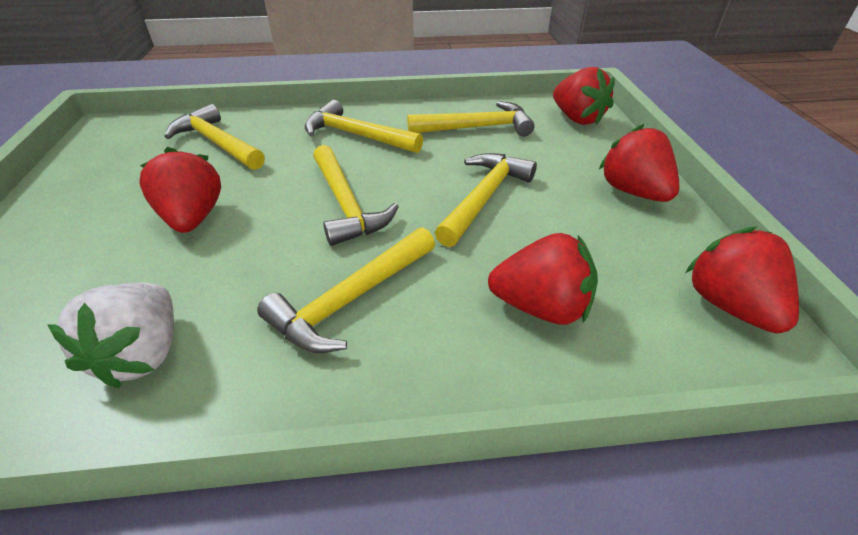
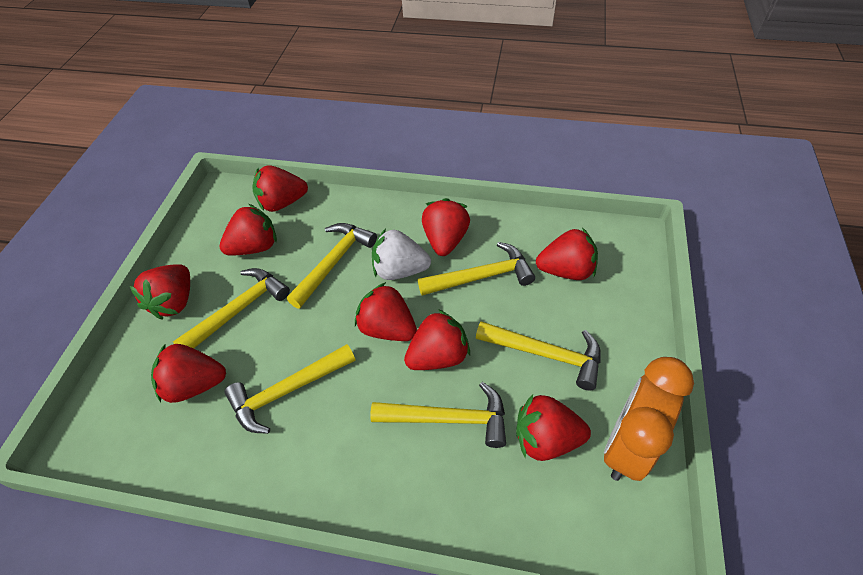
orange clock: 0 -> 1
red strawberry: 5 -> 9

